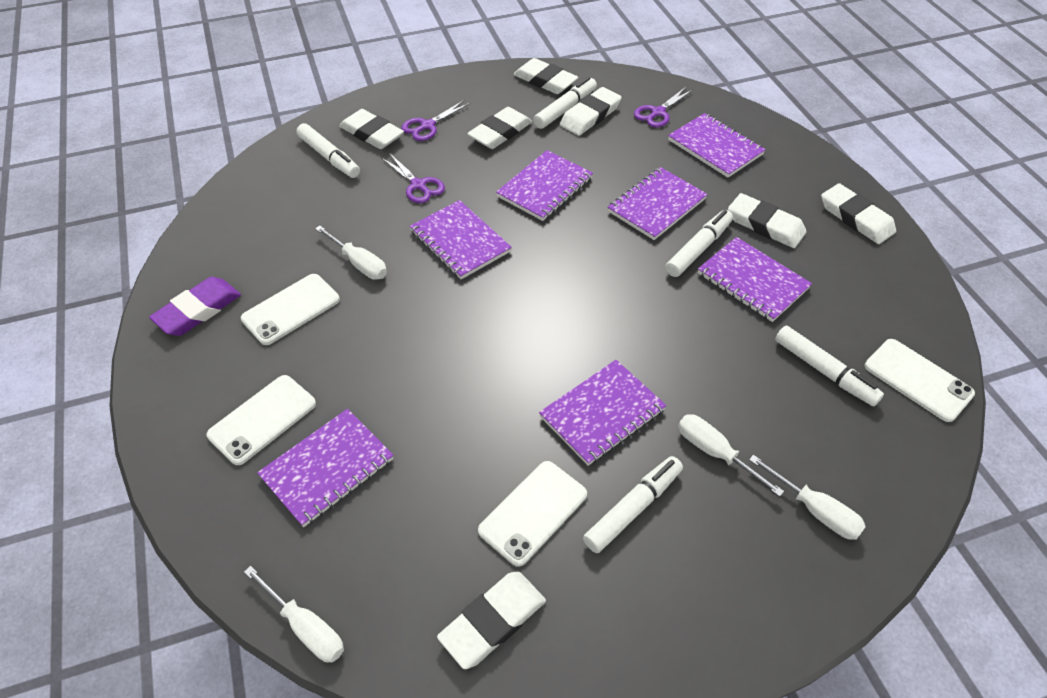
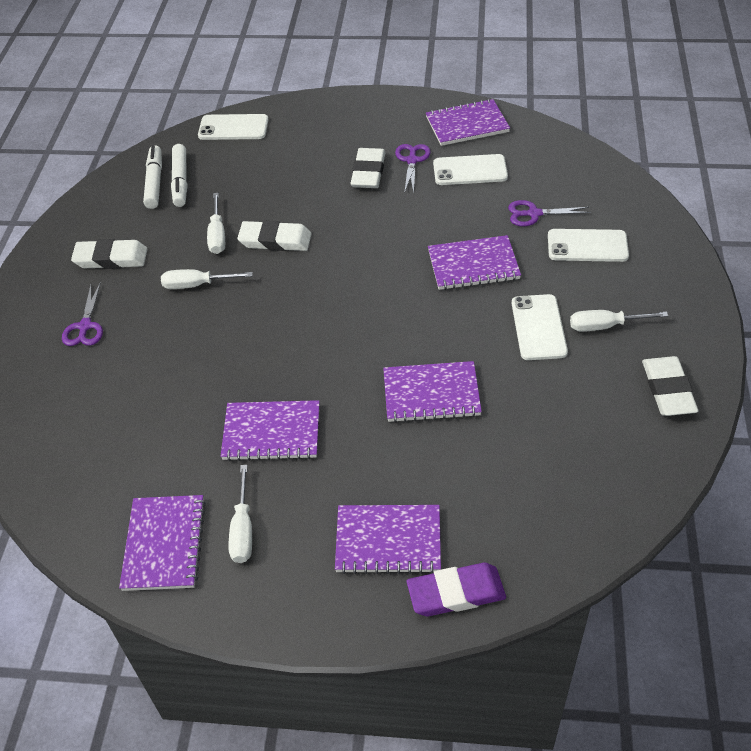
purple notebook: 7 -> 6
white eraser: 7 -> 4
white marker: 5 -> 2

